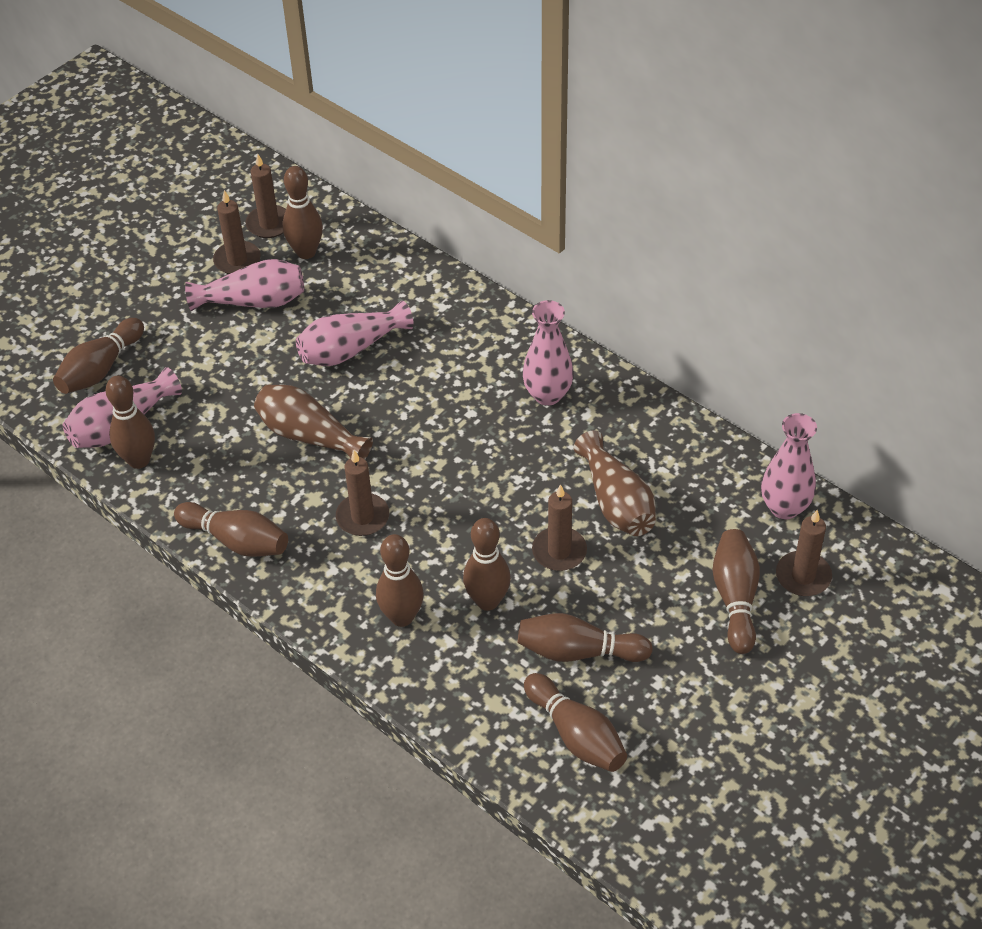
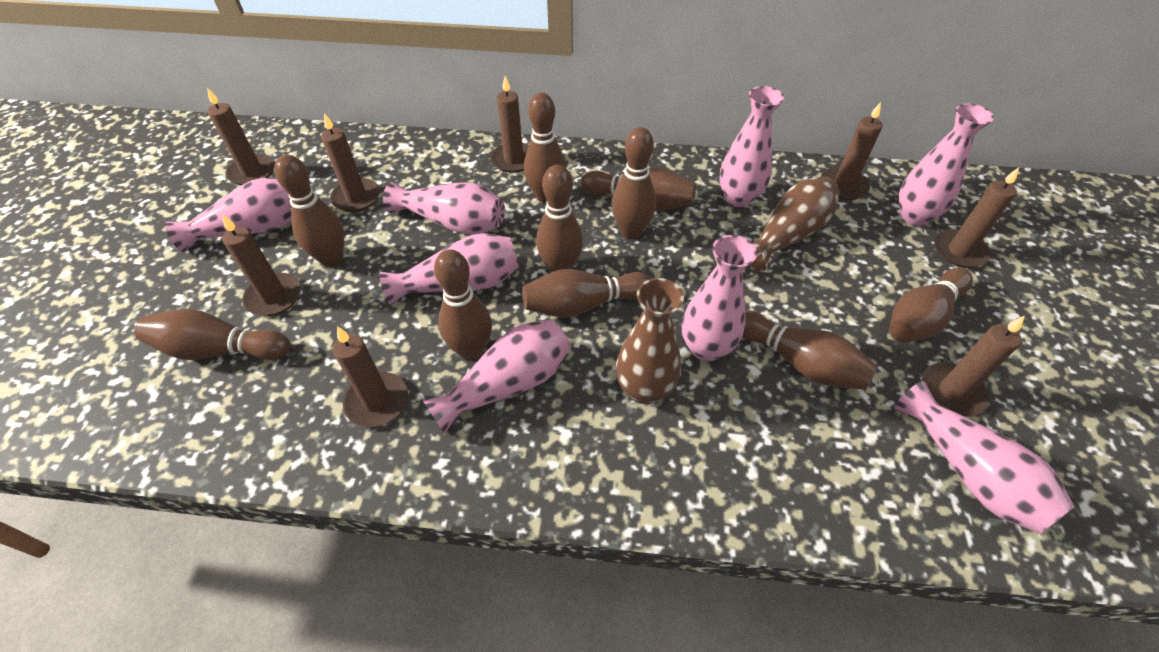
brown bowling pin: 9 -> 10
brown candle: 5 -> 8
pink vase: 5 -> 8

